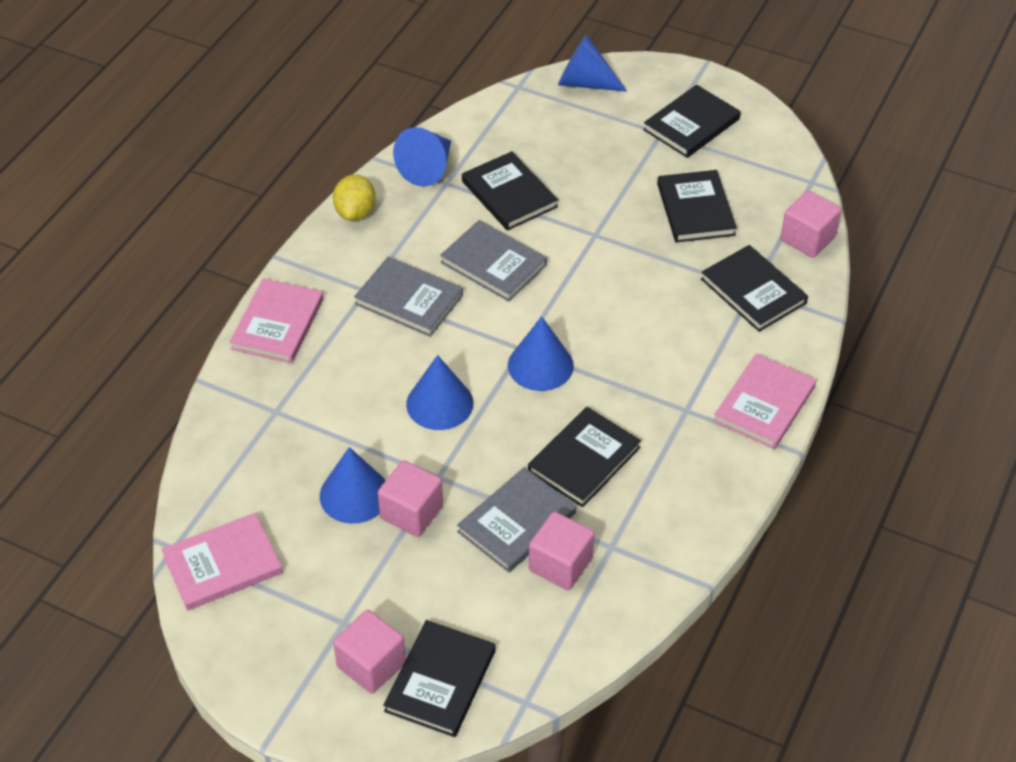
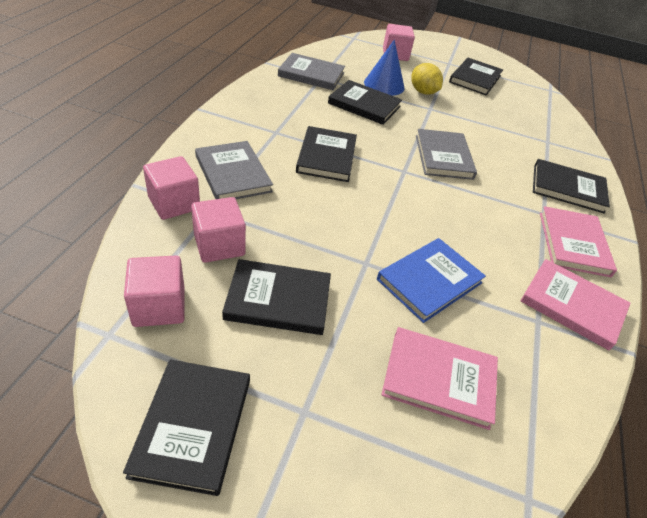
blue book: 0 -> 1
blue cone: 5 -> 1

